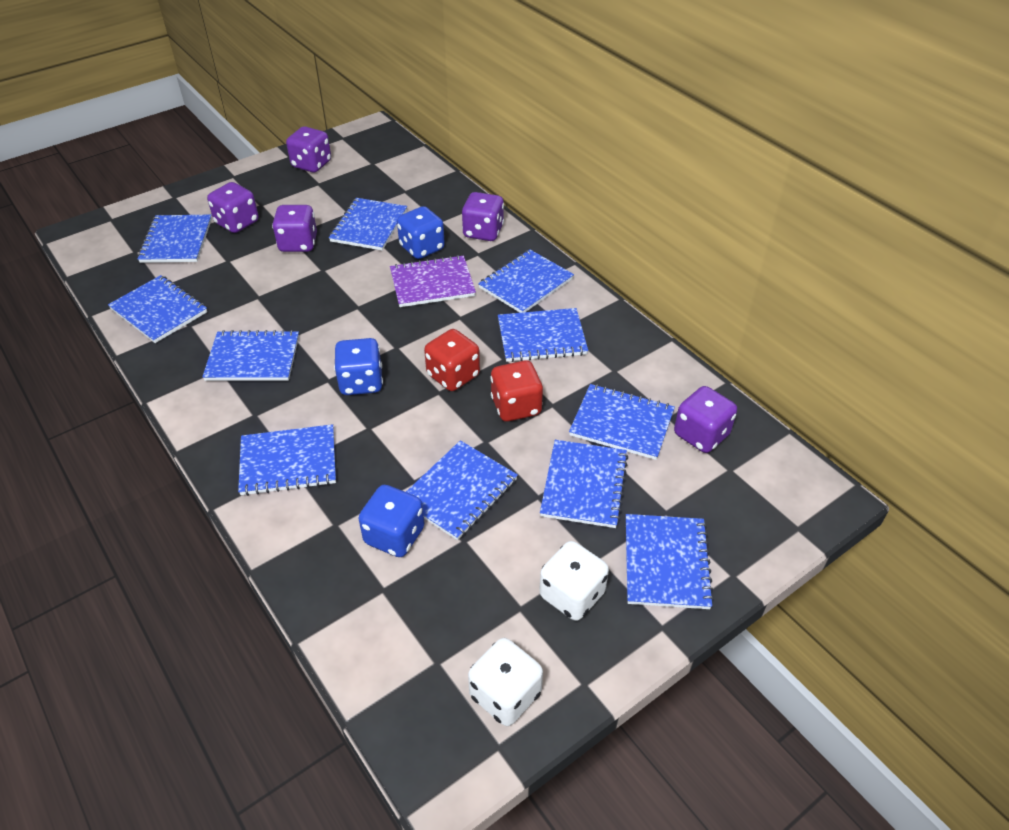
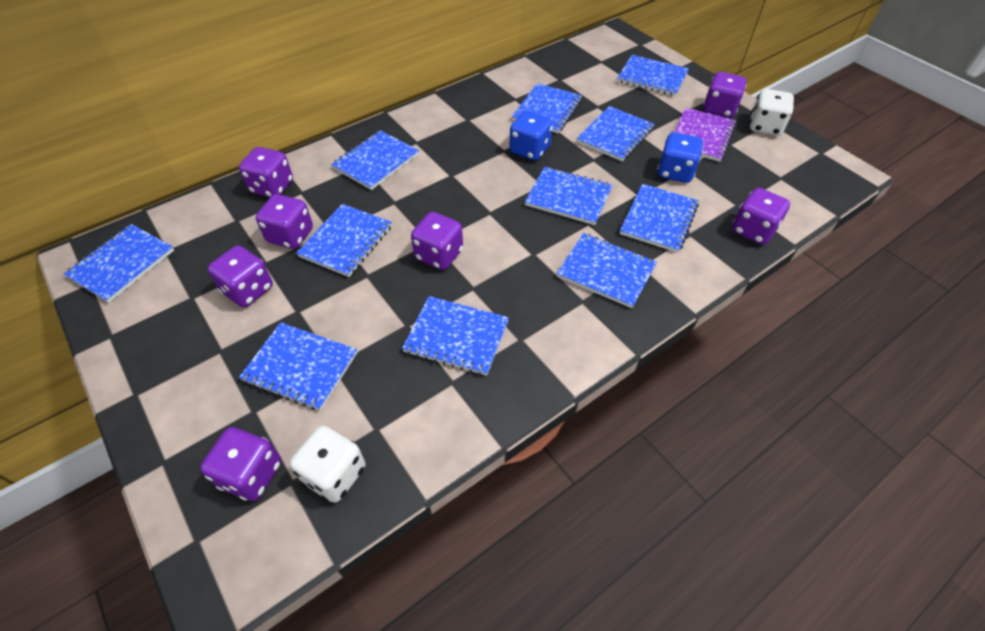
blue dice: 3 -> 2
purple dice: 5 -> 7
red dice: 2 -> 0

